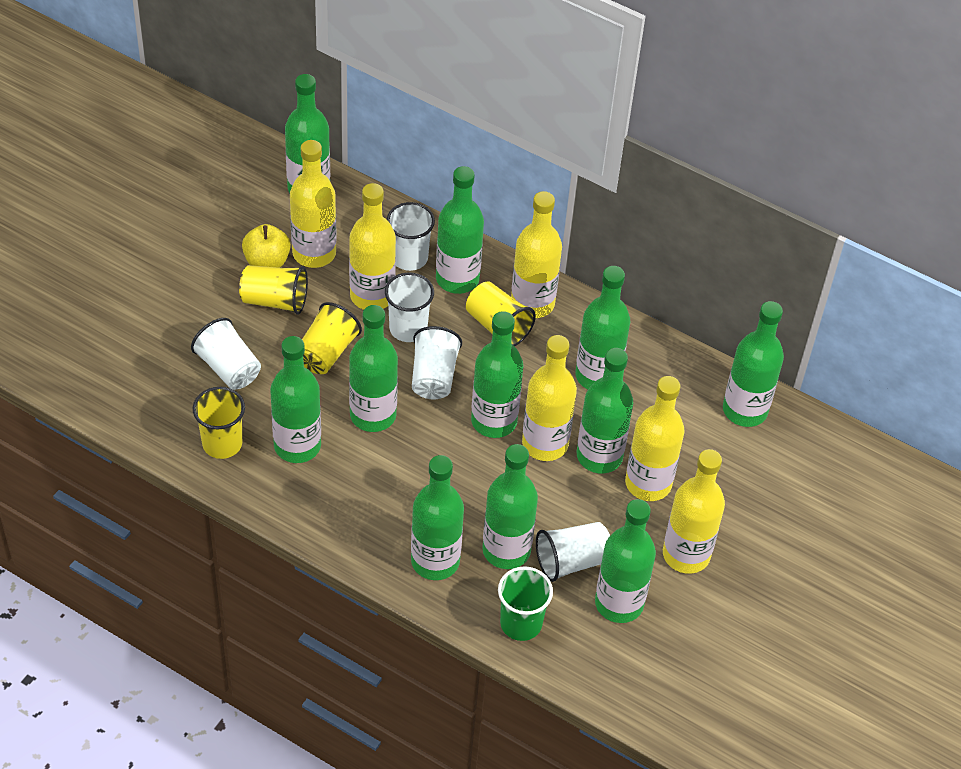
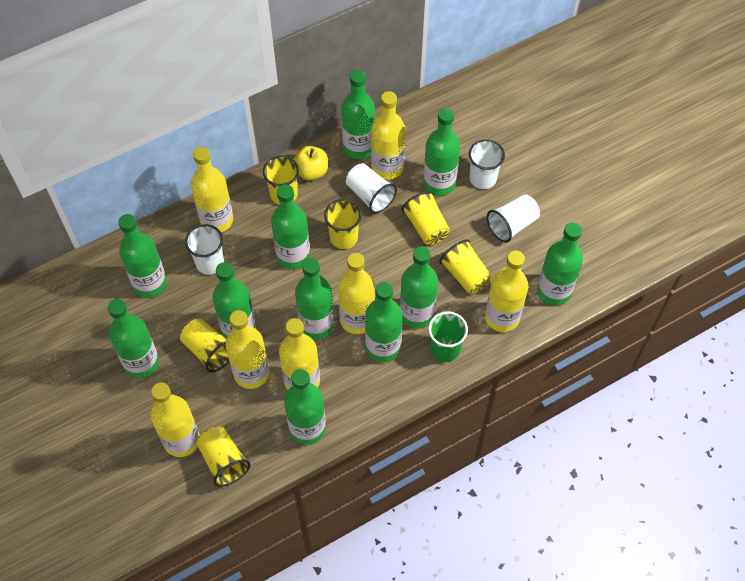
white cup: 5 -> 4
yellow bottle: 6 -> 7
yellow cup: 4 -> 6

